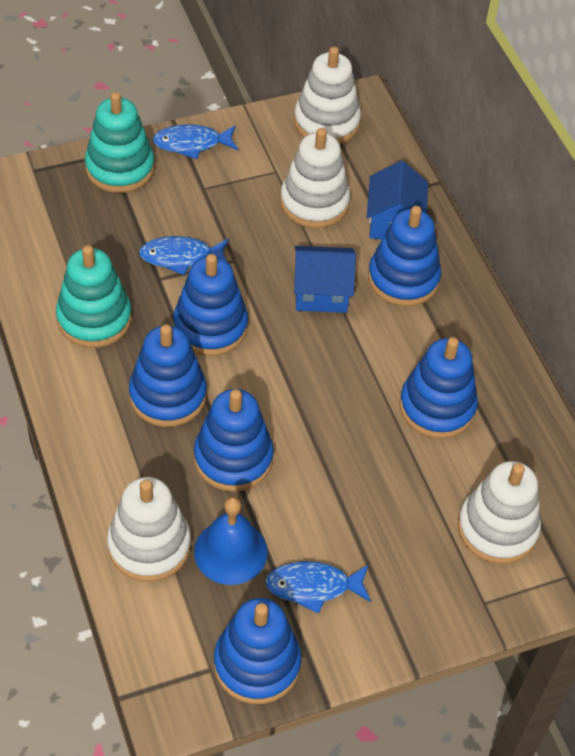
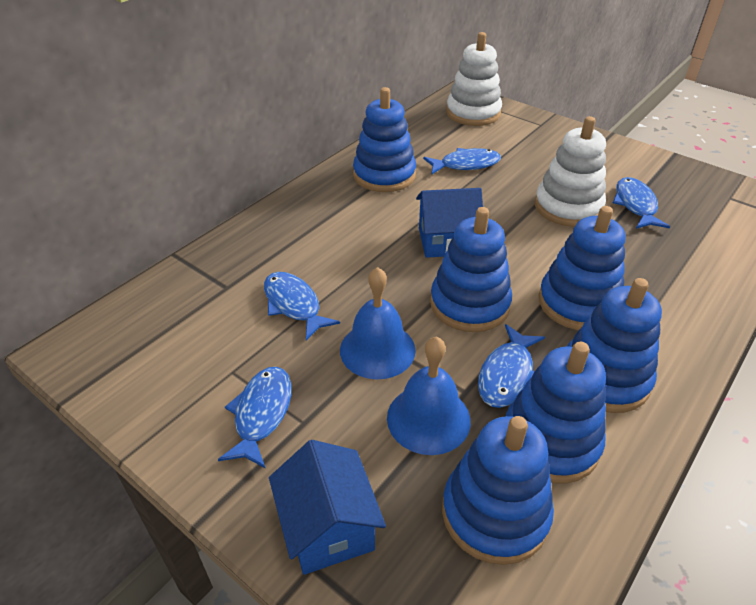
blue bell: 1 -> 2
blue fish: 3 -> 5
turquoise stacking toy: 2 -> 0
white stacking toy: 4 -> 2

